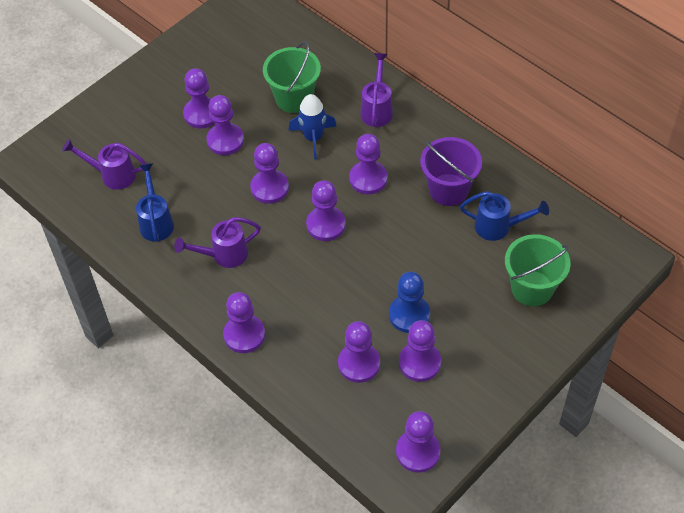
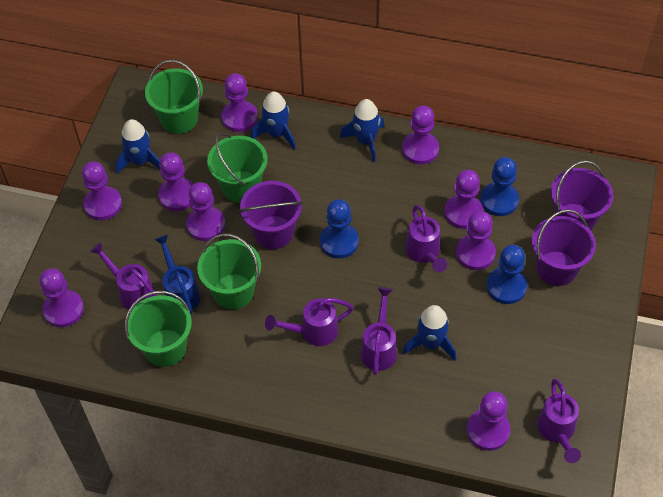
blue pawn: 1 -> 3
blue rocket: 1 -> 4
blue watering can: 2 -> 1
green bucket: 2 -> 4
purple bucket: 1 -> 3
purple watering can: 3 -> 5

